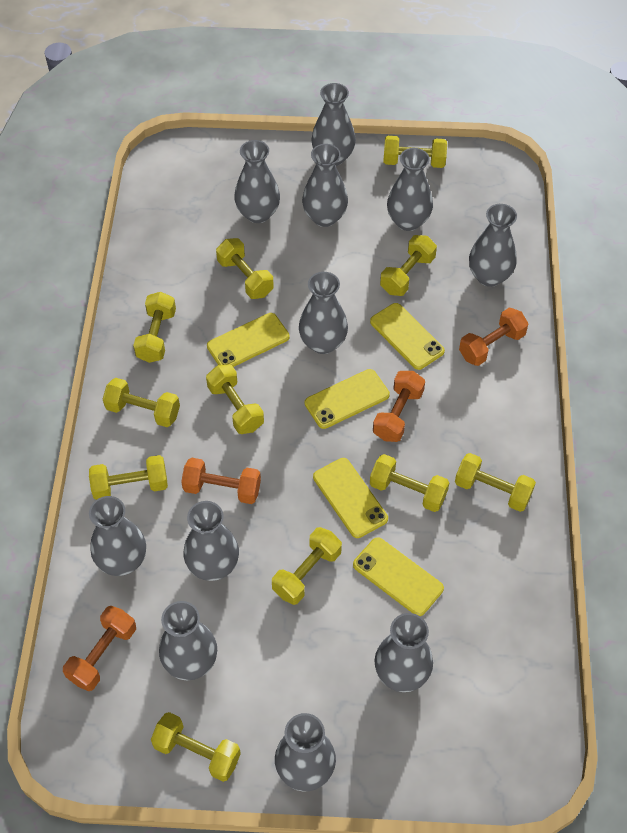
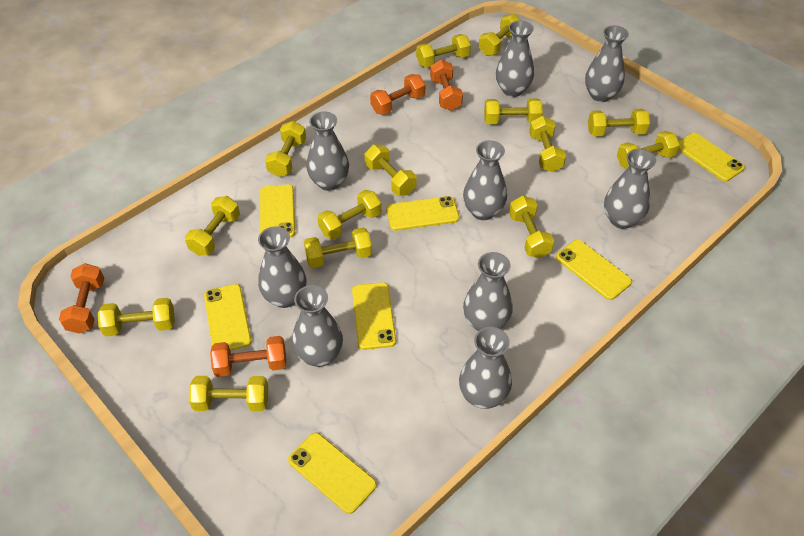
grey vase: 11 -> 9
yellow dumbbell: 11 -> 14
yellow phone: 5 -> 7

